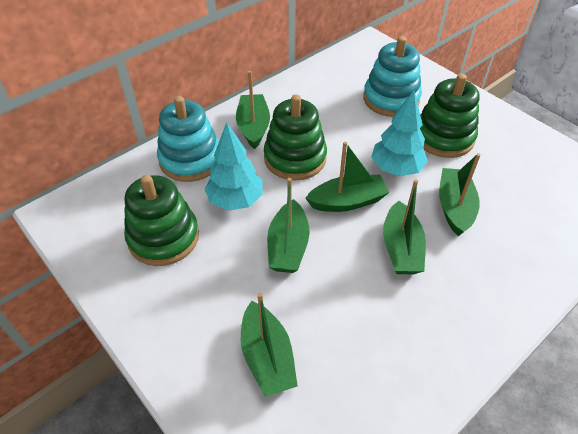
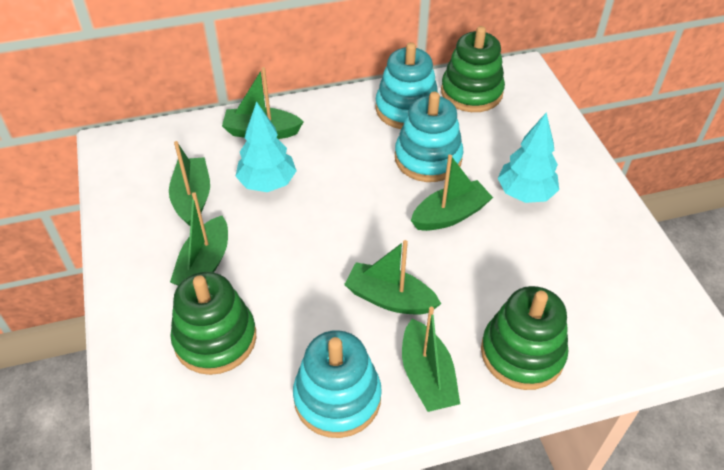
turquoise stacking toy: 2 -> 3

